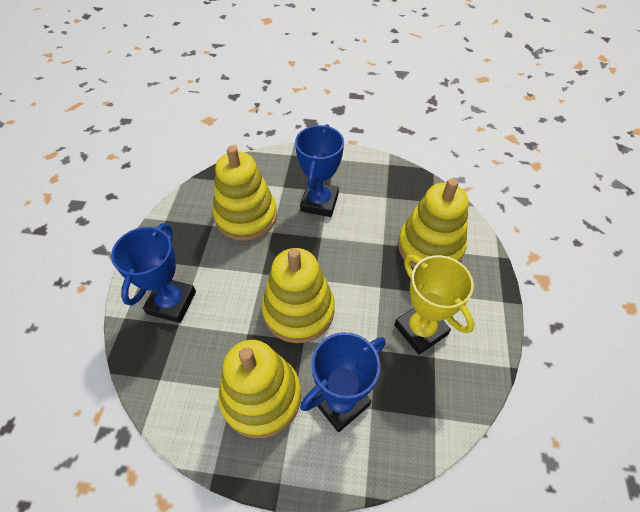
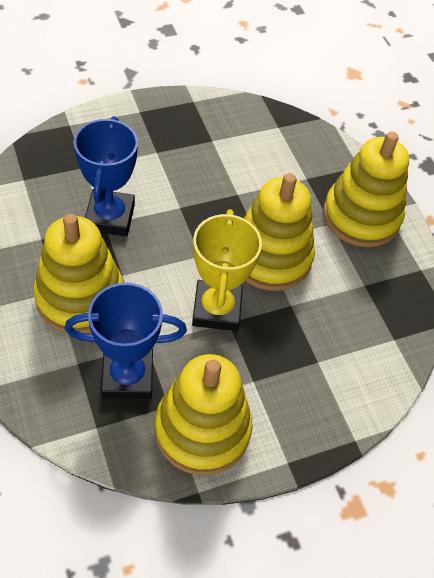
blue trophy: 3 -> 2

